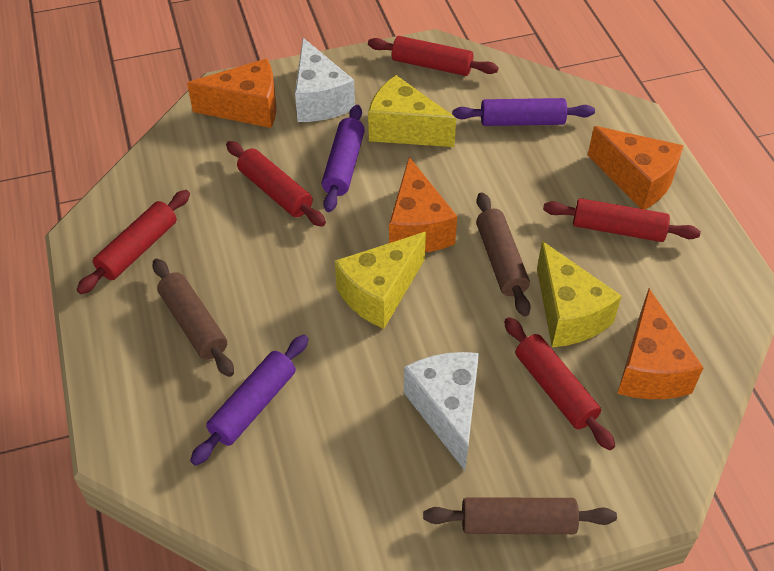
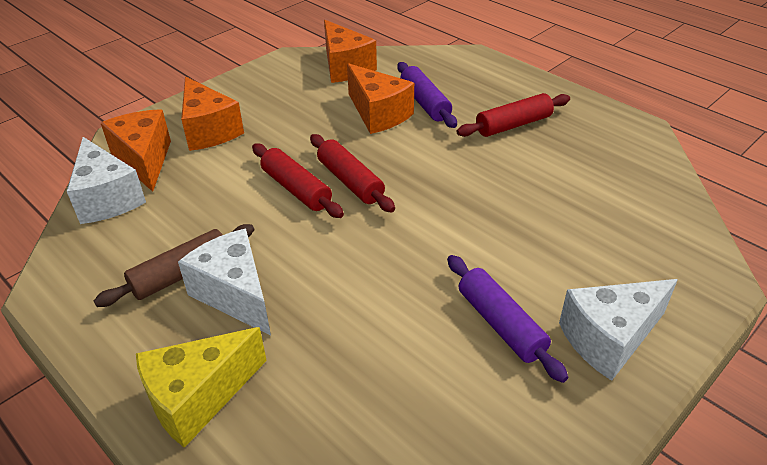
brown rolling pin: 3 -> 1
purple rolling pin: 3 -> 2
red rolling pin: 5 -> 3
white cheese: 2 -> 3
yellow cheese: 3 -> 1

